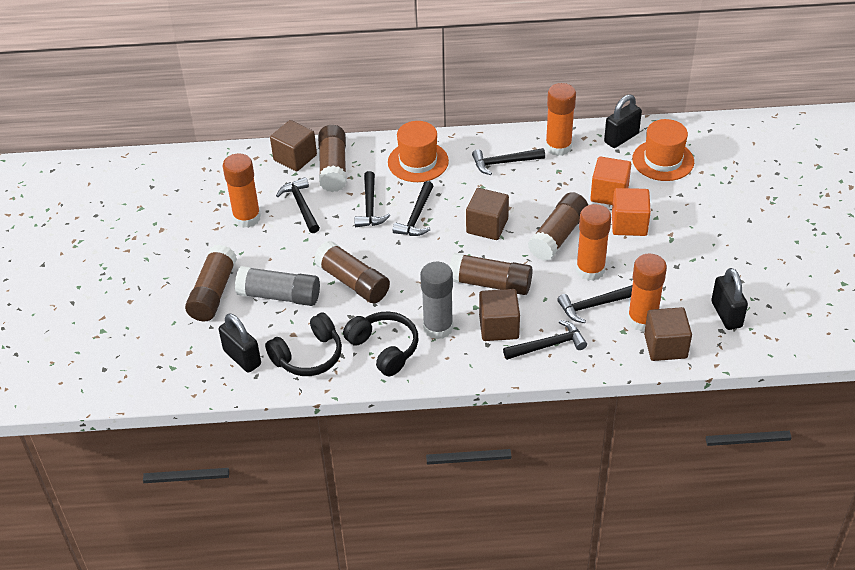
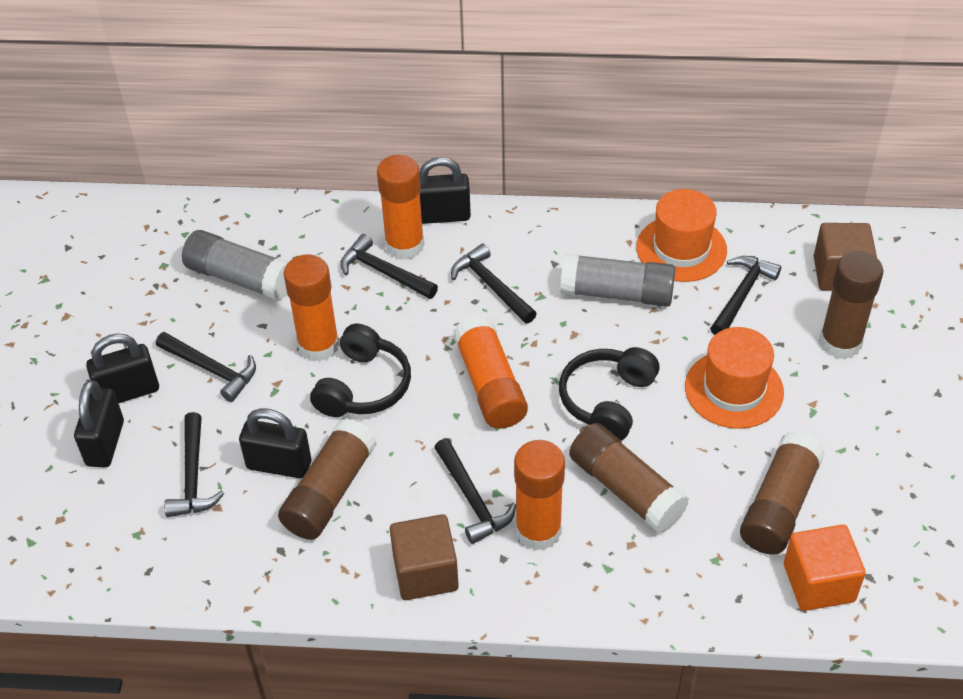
black padlock: 3 -> 4
brown cube: 4 -> 2
brown glue stick: 5 -> 4
orange cube: 2 -> 1

